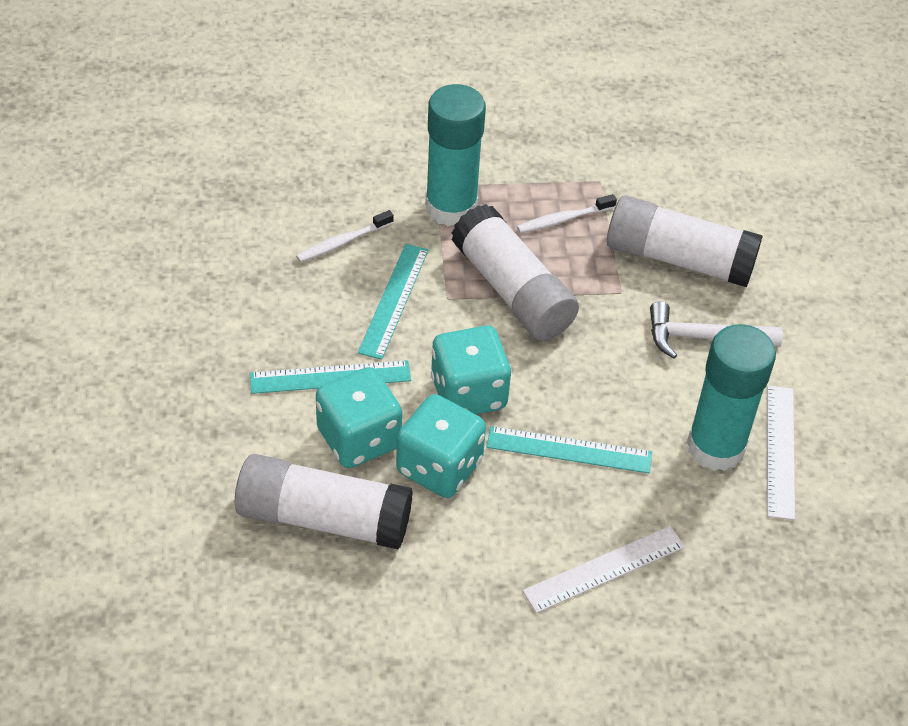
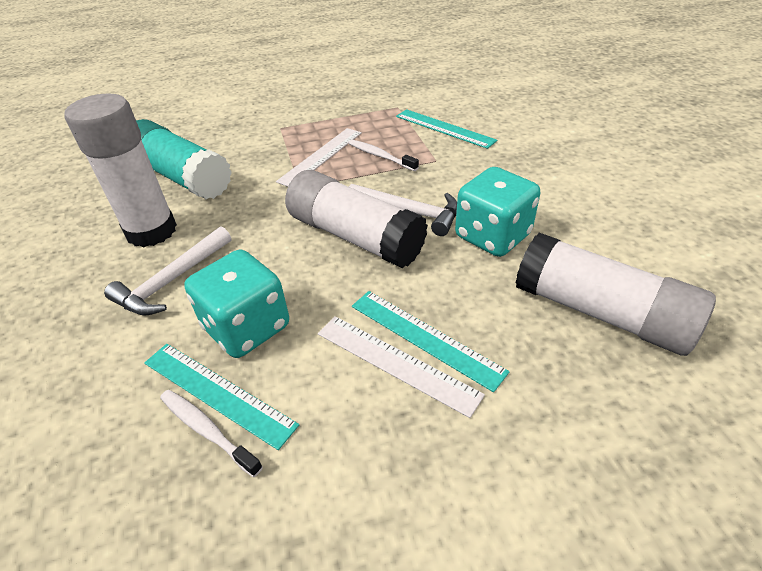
turquoise dice: 3 -> 2
turquoise glue stick: 2 -> 1
white hammer: 1 -> 2

